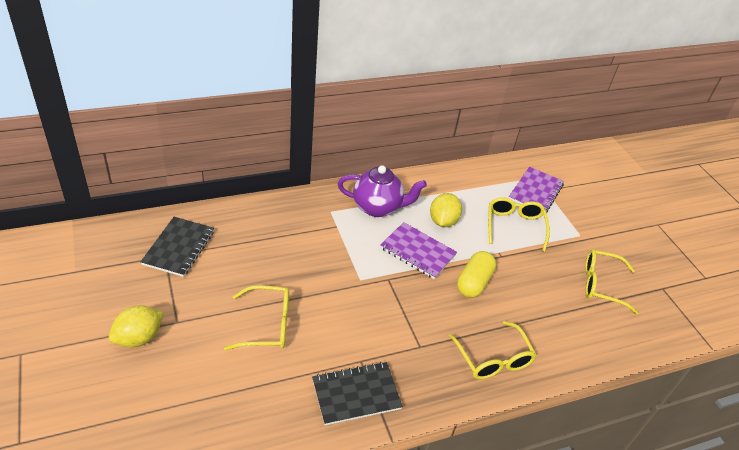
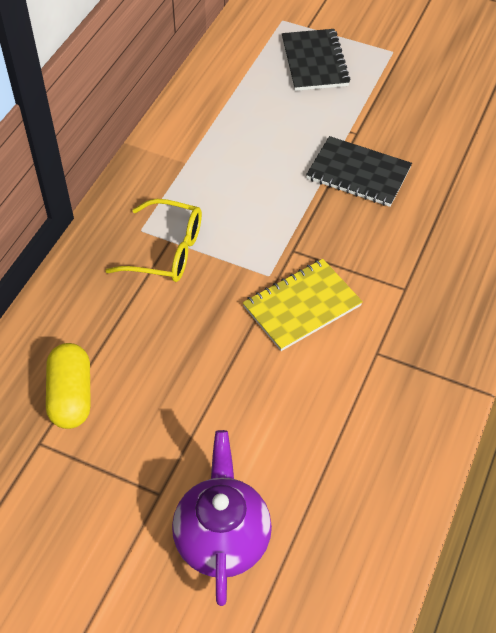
purple notebook: 2 -> 0
yellow glasses: 4 -> 1
yellow lemon: 2 -> 0
yellow notebook: 0 -> 1

